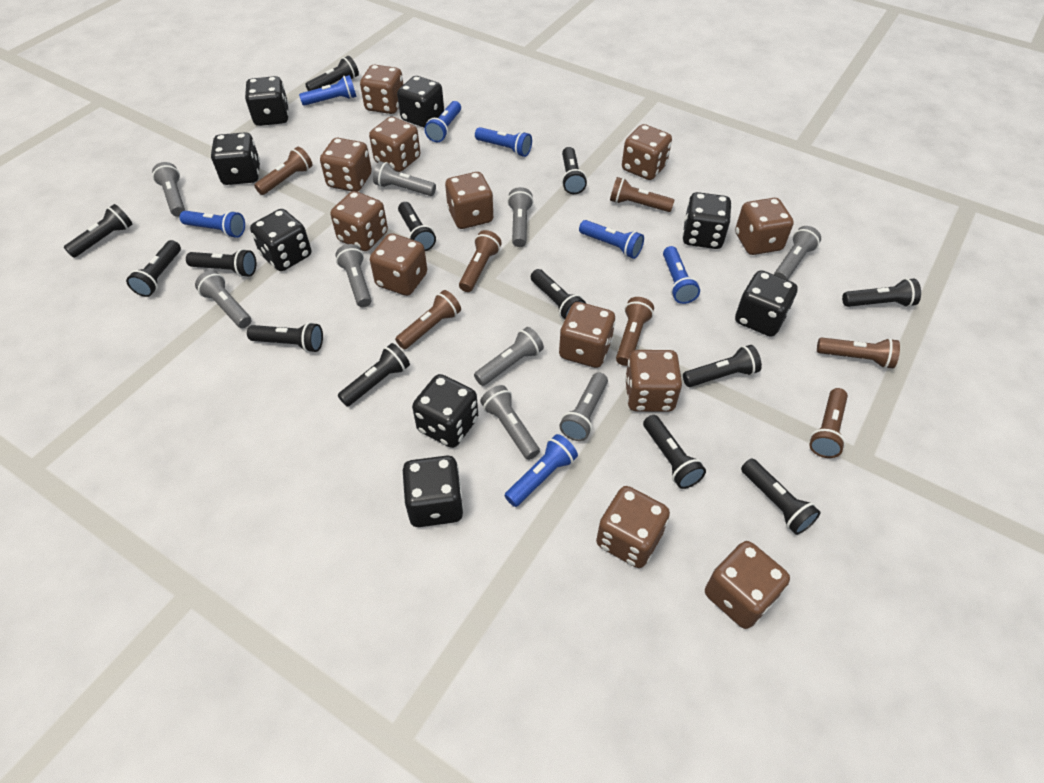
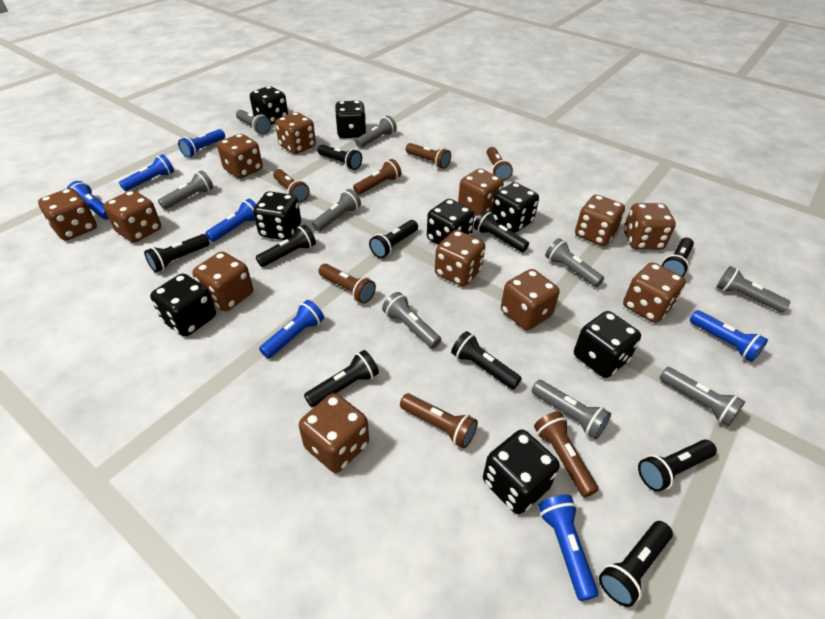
black flashlight: 13 -> 10

